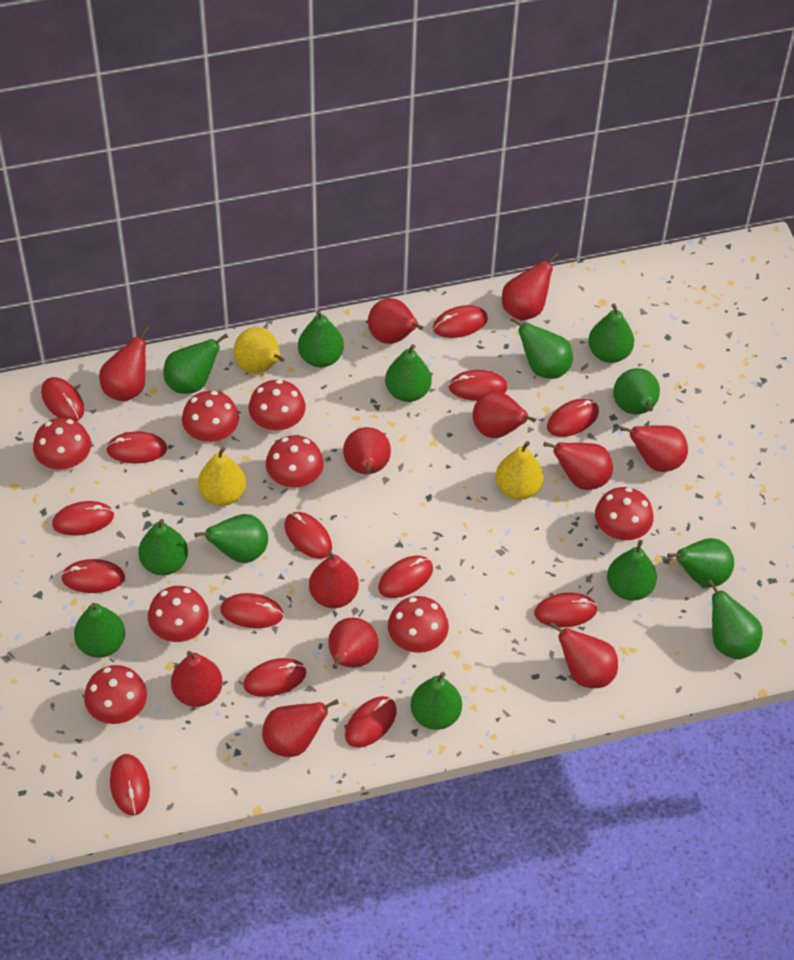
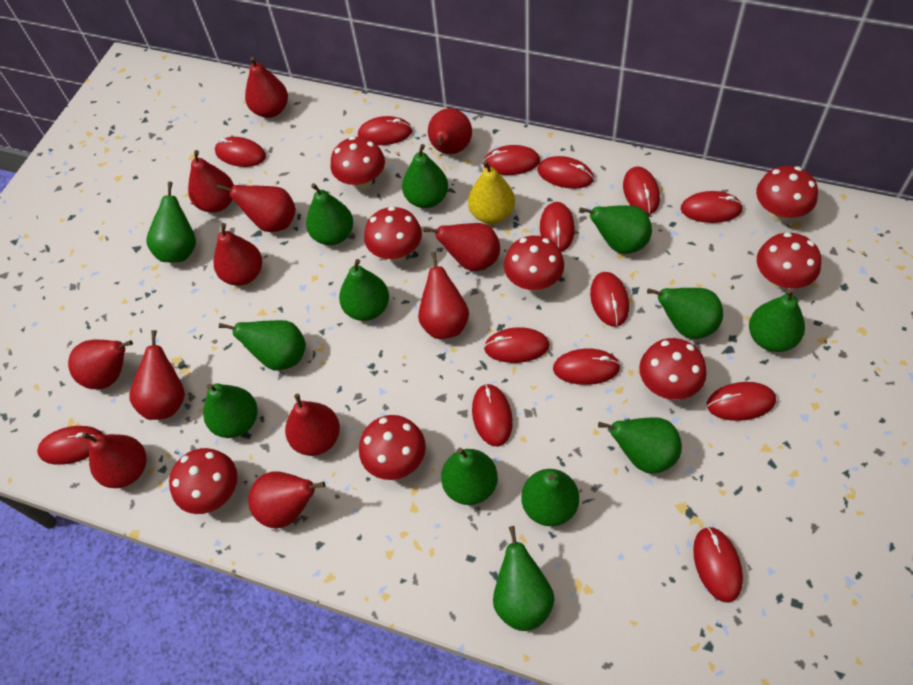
yellow pear: 3 -> 1

